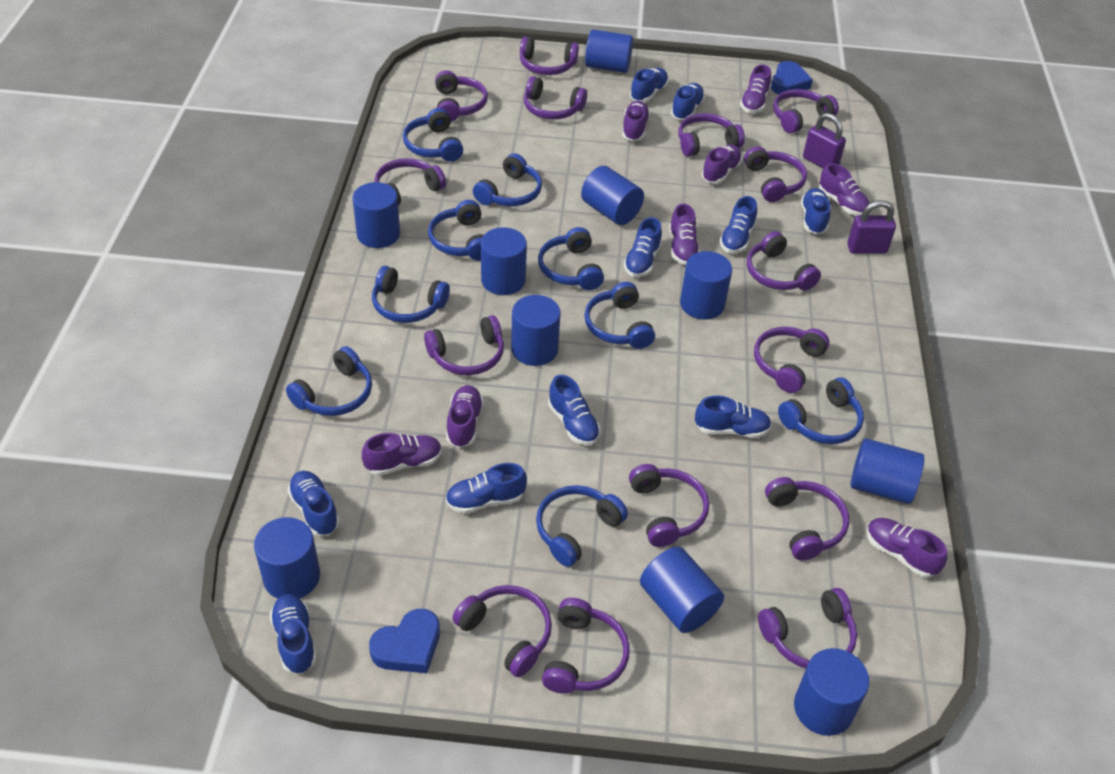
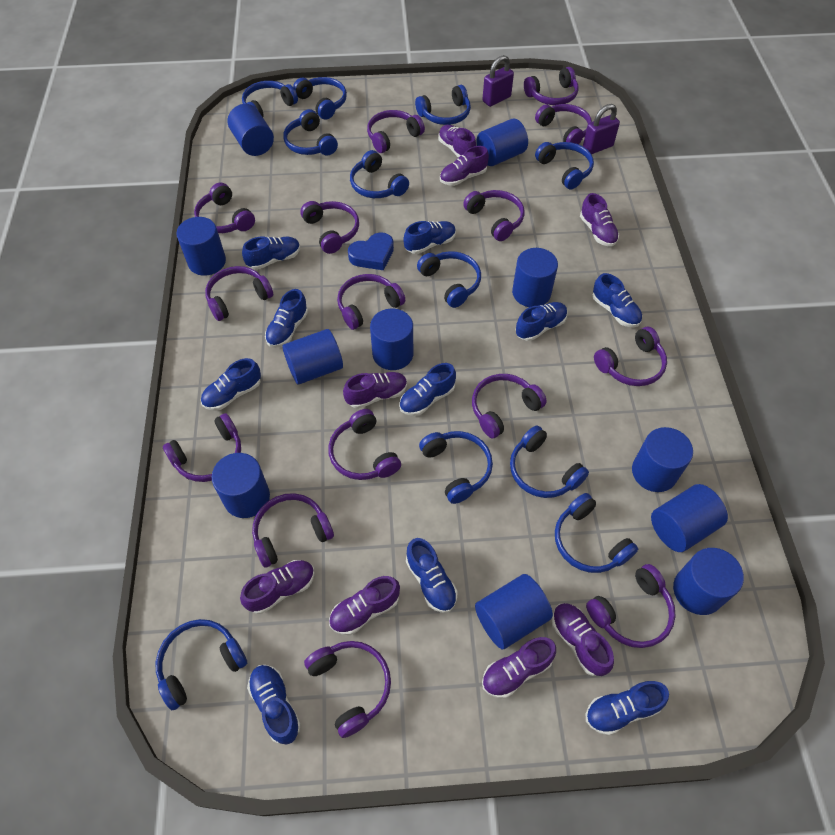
blue cylinder: 10 -> 11
blue headphones: 9 -> 11
blue heart: 2 -> 1

